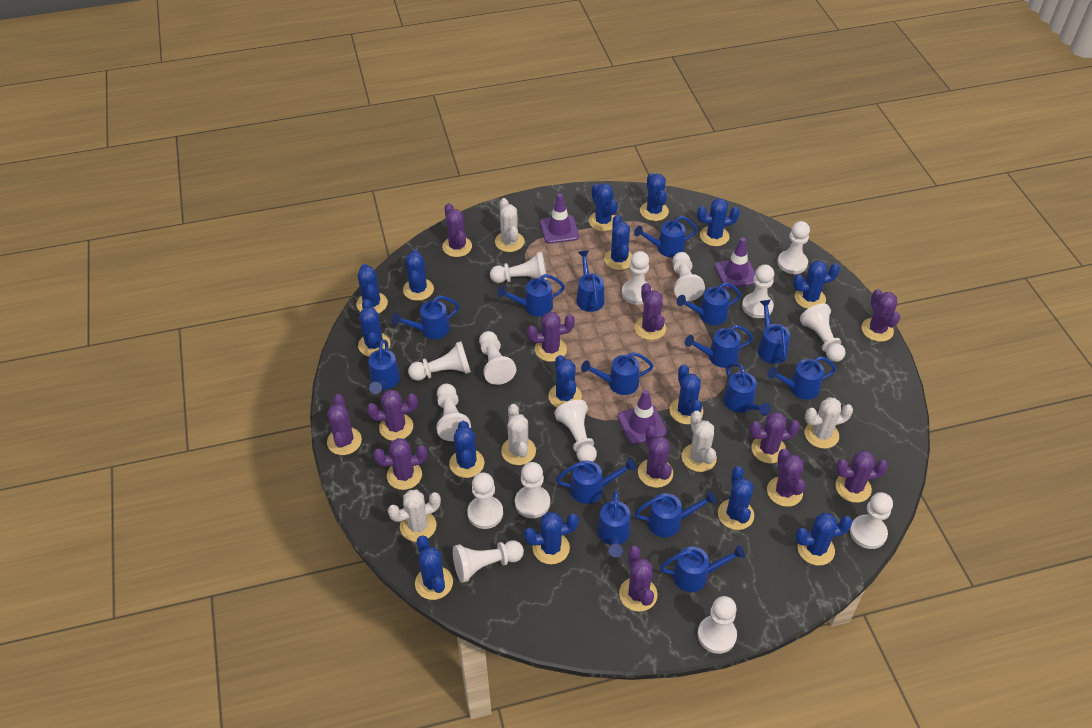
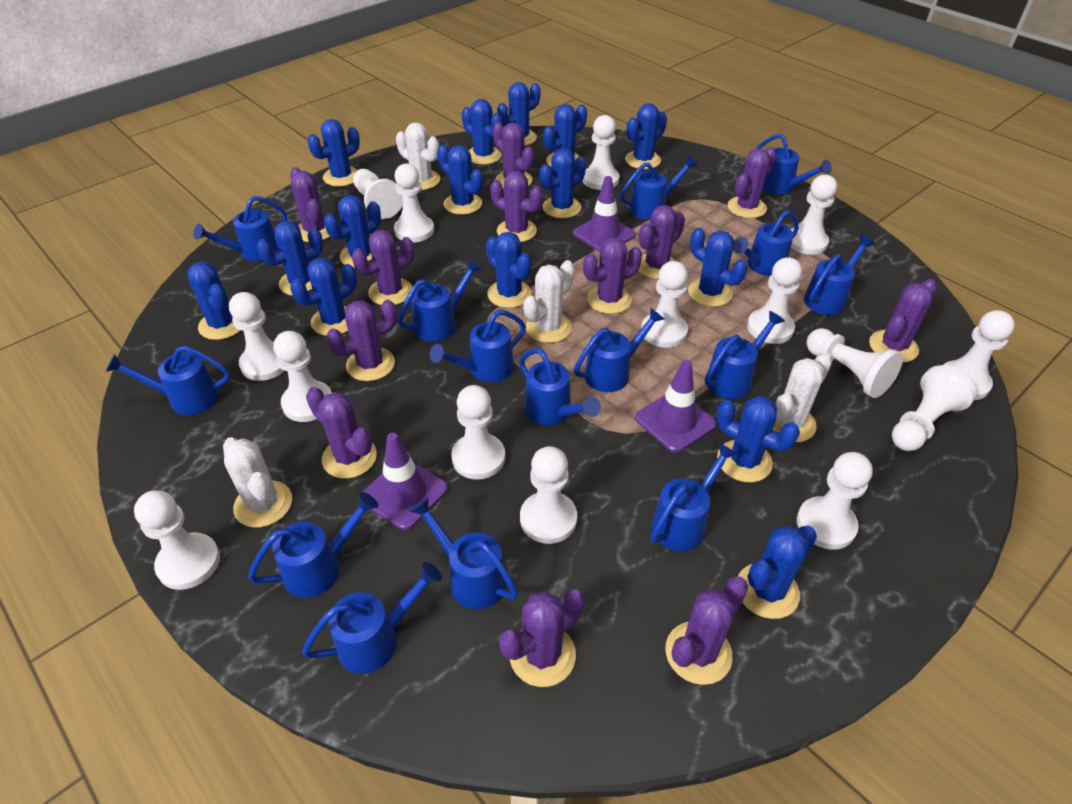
white cactus: 5 -> 4

